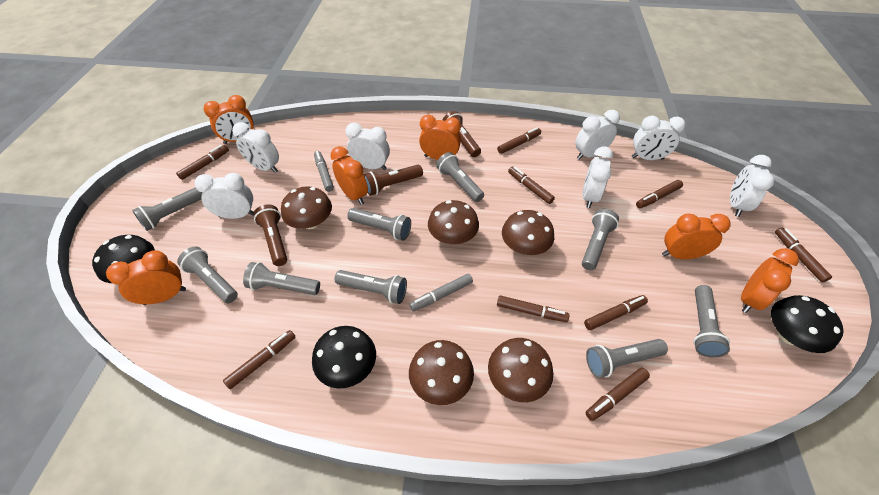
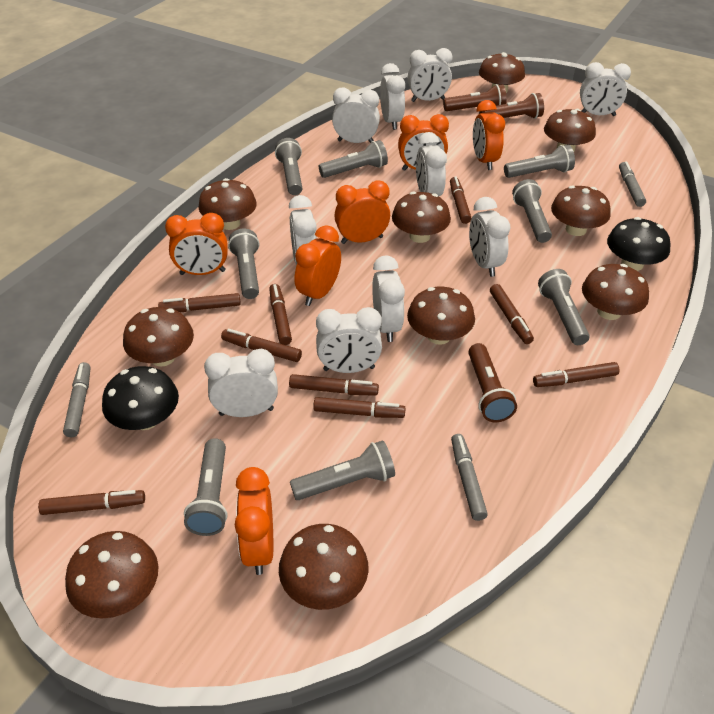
black mushroom: 3 -> 2
brown mushroom: 5 -> 10
grey flashlight: 9 -> 8
grey marker: 2 -> 3
white clock: 7 -> 10

